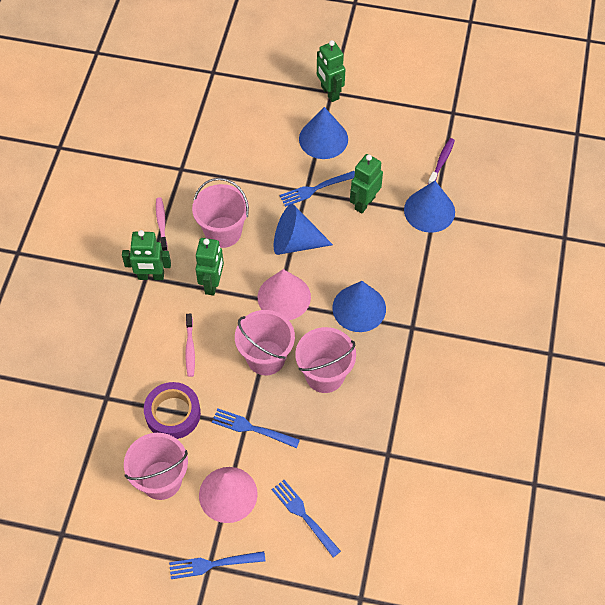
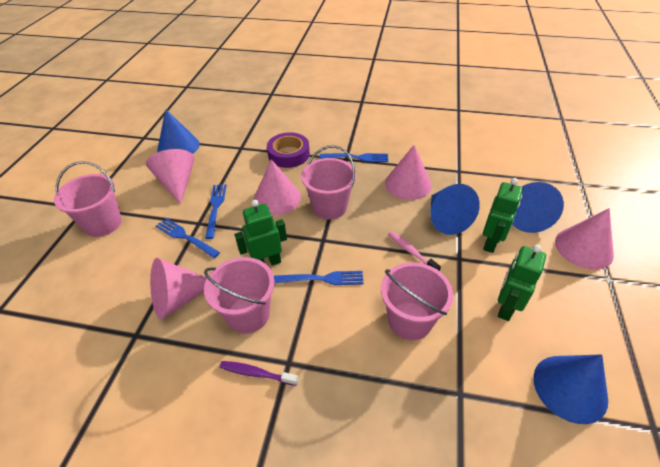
green robot: 4 -> 3
pink cone: 2 -> 5
pink toothbrush: 2 -> 1

